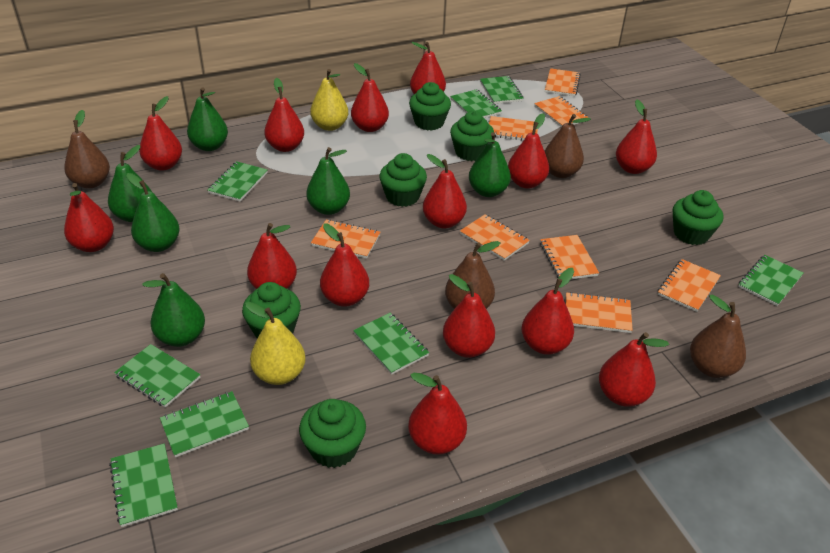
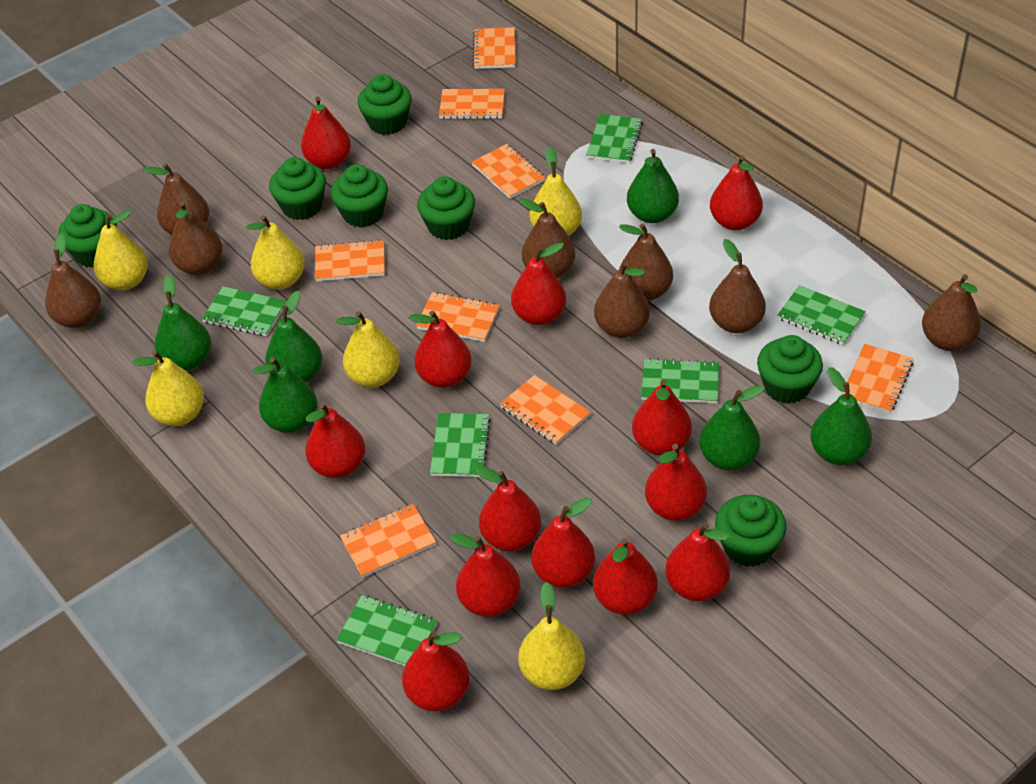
brown pear: 4 -> 8
green cupcake: 6 -> 7
green notebook: 8 -> 6
red pear: 14 -> 13
yellow pear: 2 -> 6

